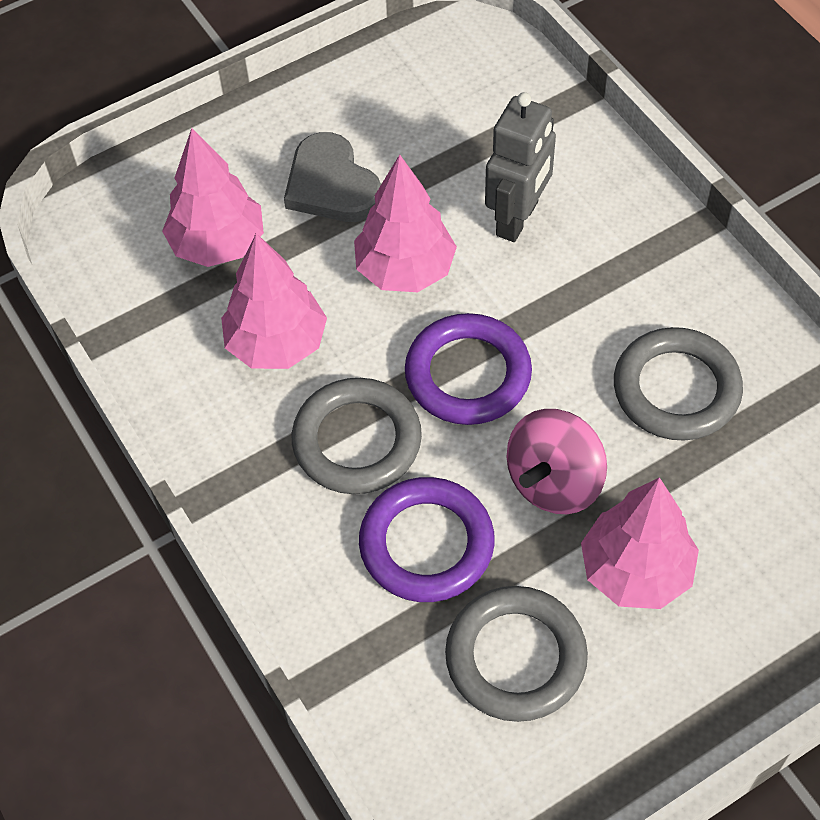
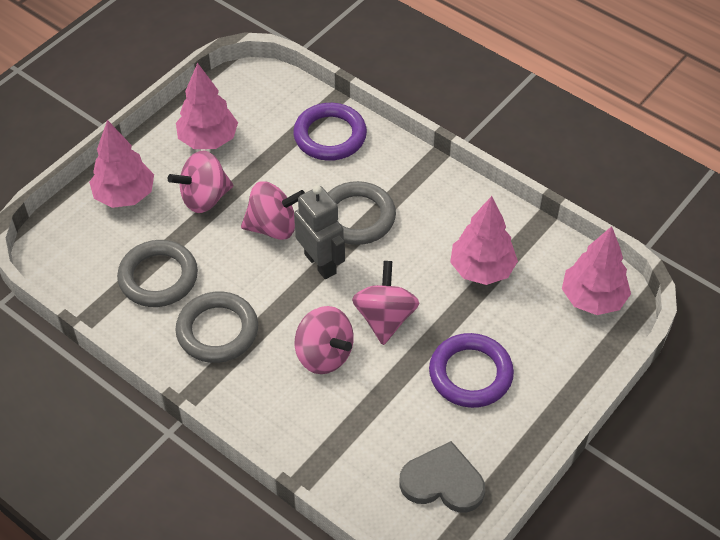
pink spinning top: 1 -> 4

